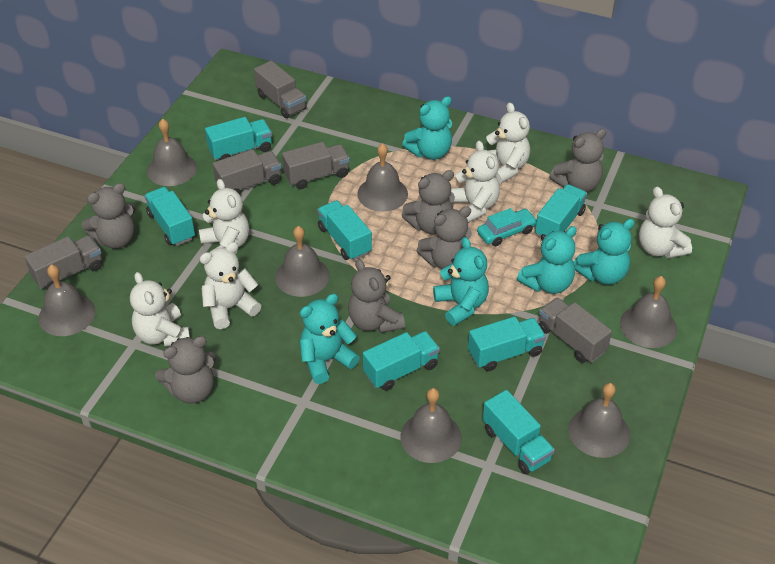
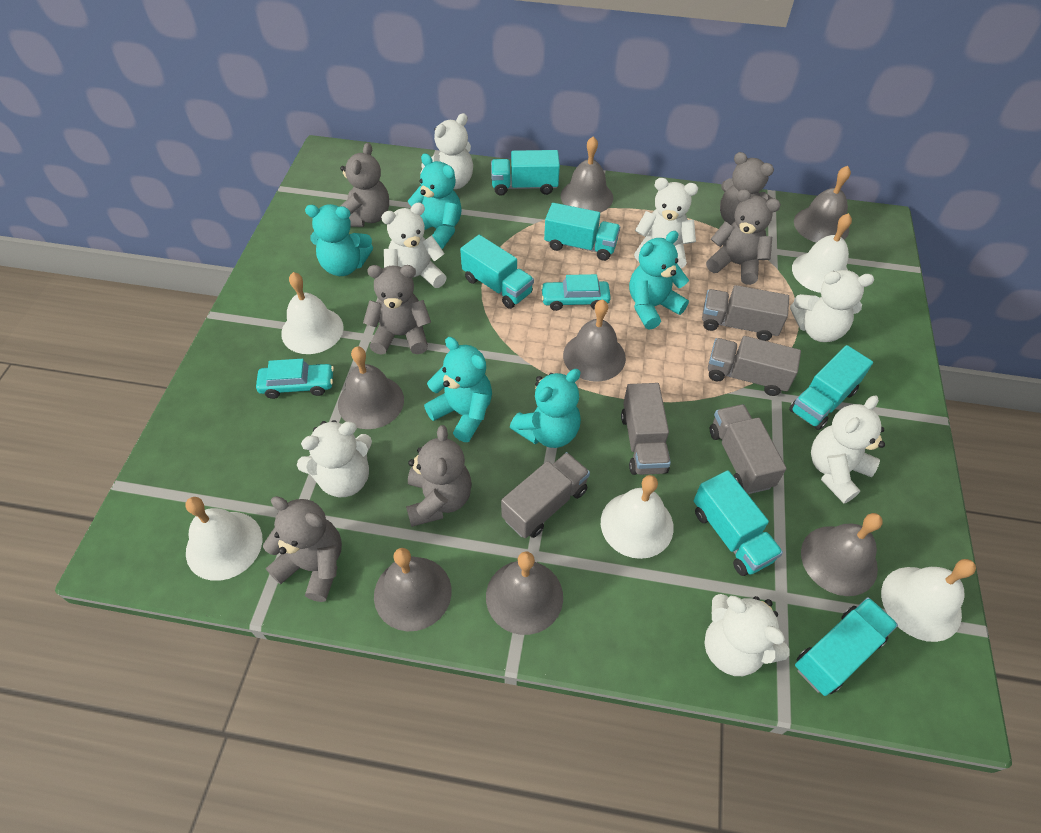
turquoise car: 1 -> 2
turquoise truck: 7 -> 6
white bell: 0 -> 5
white teddy bear: 6 -> 7

